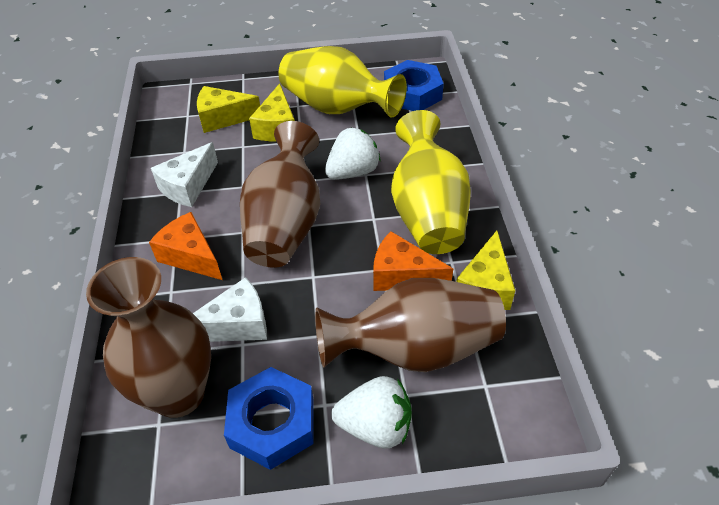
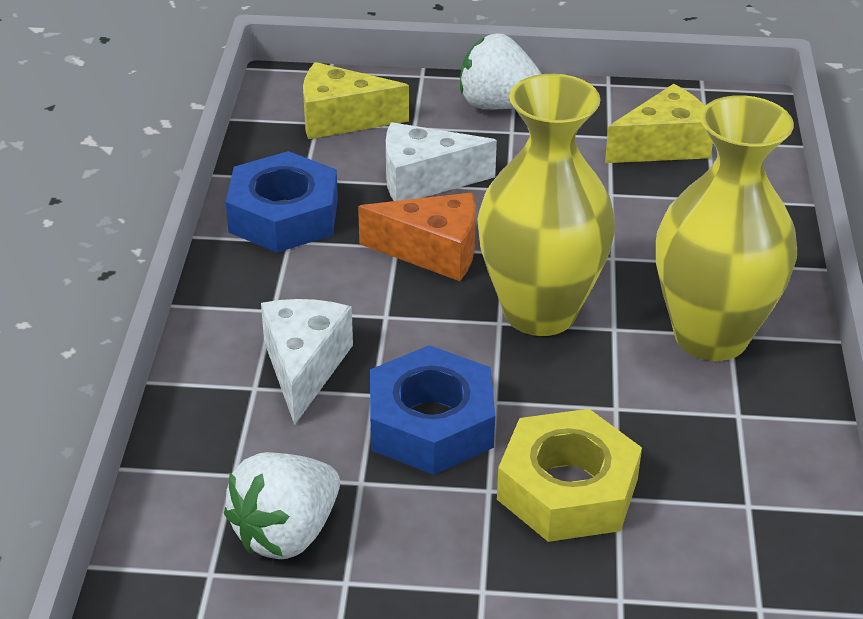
brown vase: 3 -> 0
orange cheese: 2 -> 1
yellow cheese: 3 -> 2
yellow nut: 0 -> 1

